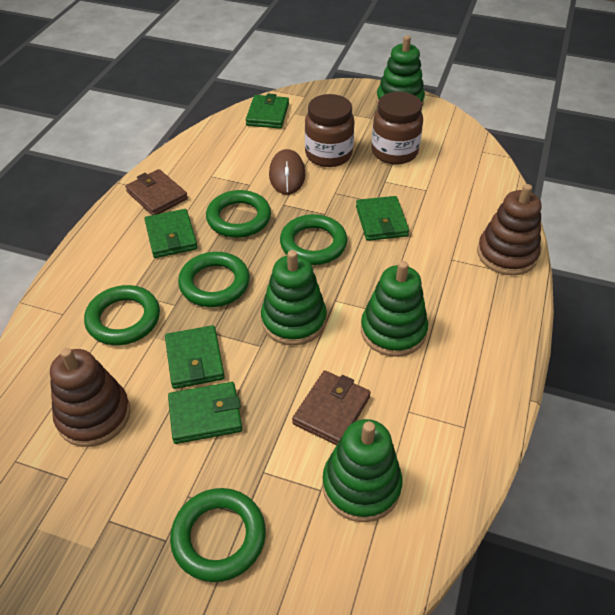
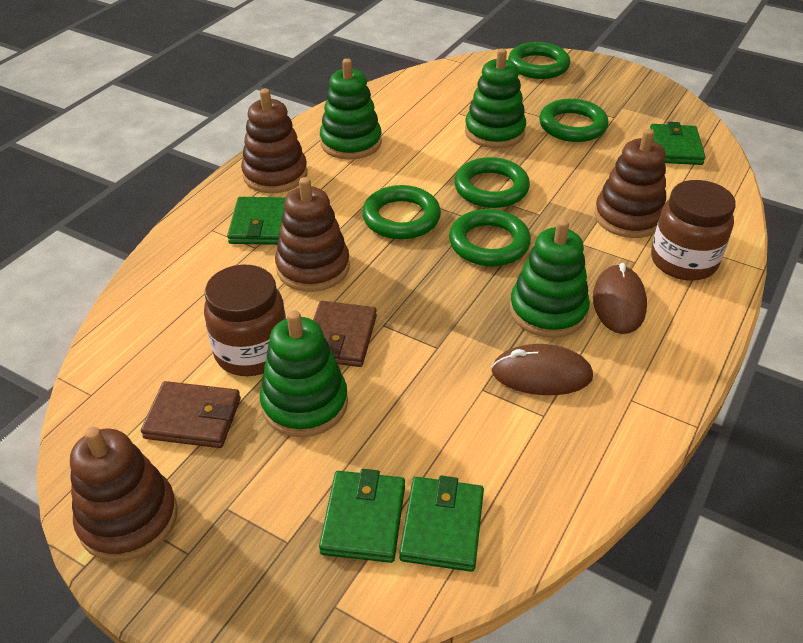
brown mouse: 1 -> 2
brown stacking toy: 2 -> 4
green wallet: 5 -> 4

